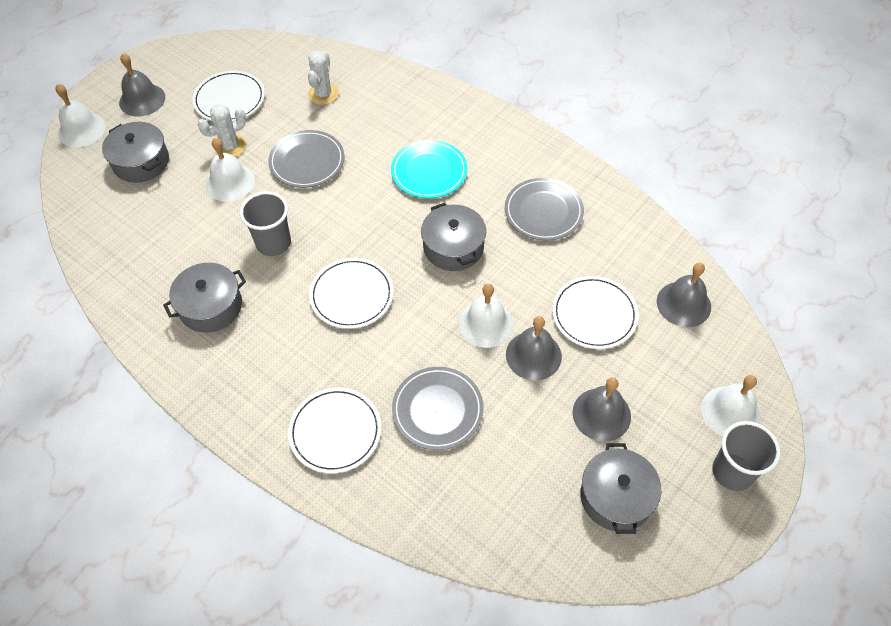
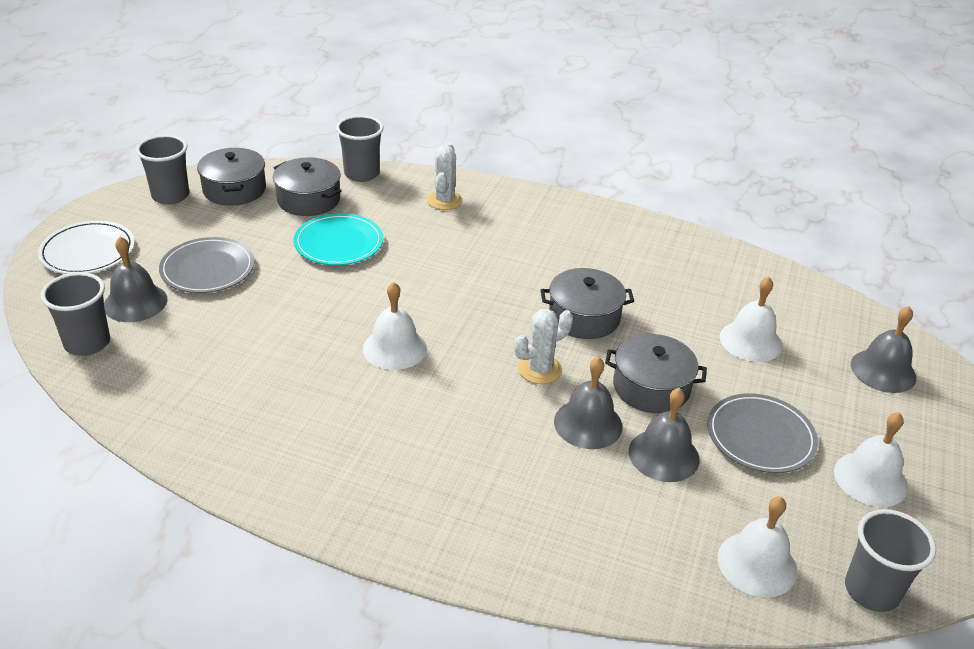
grey cup: 2 -> 4
grey plate: 3 -> 2
white plate: 4 -> 1

